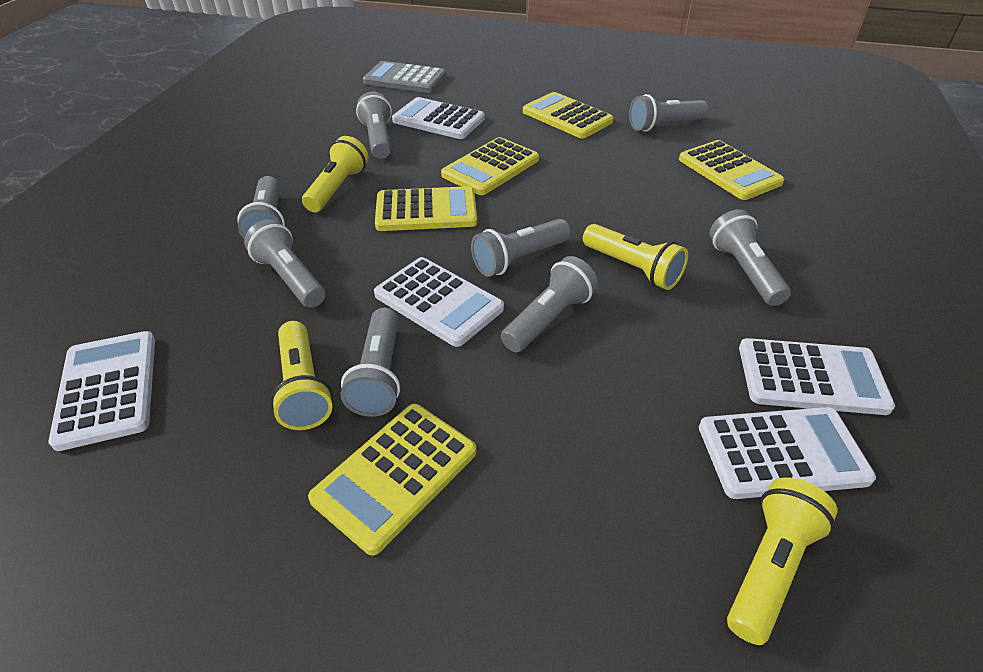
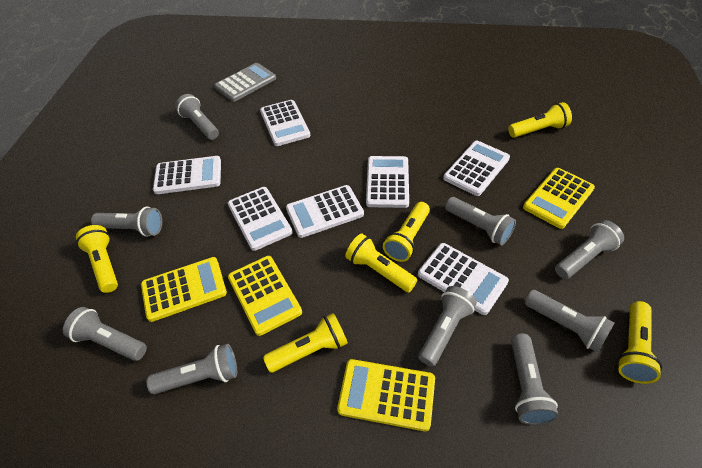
grey flashlight: 8 -> 9
white calculator: 5 -> 7
yellow calculator: 5 -> 4
yellow flashlight: 4 -> 6

